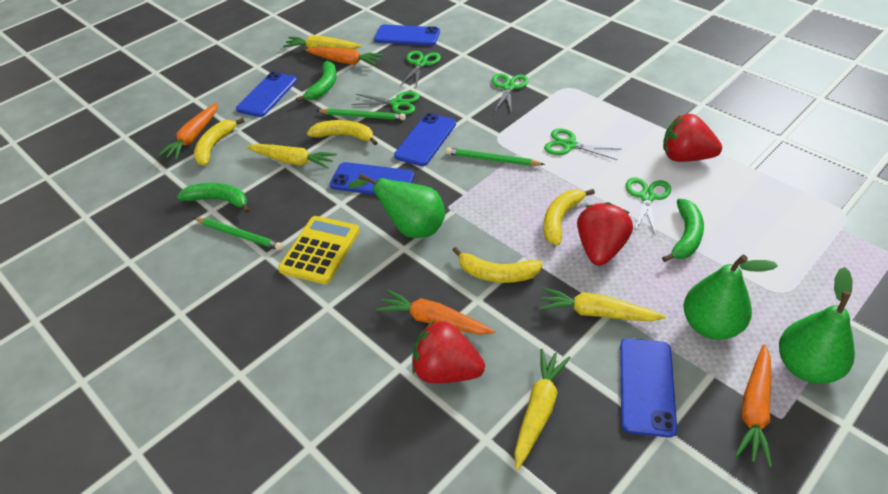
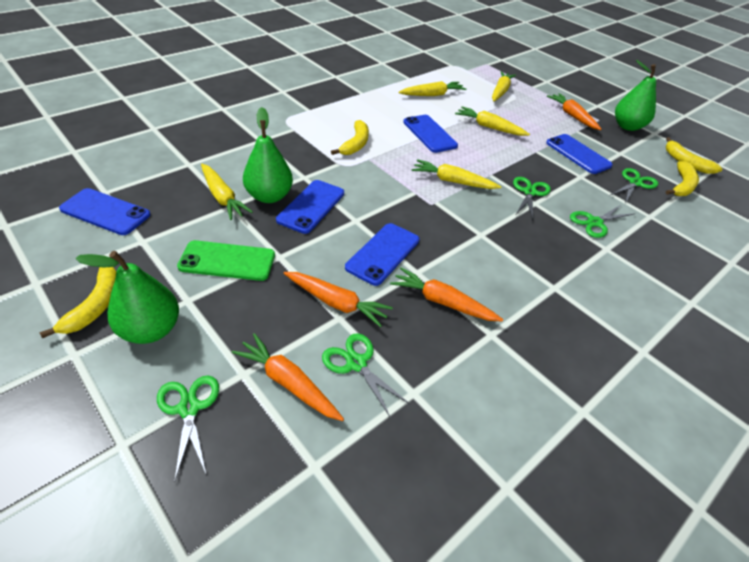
green banana: 3 -> 0
green pencil: 3 -> 0
green phone: 0 -> 1
red strawberry: 3 -> 0
yellow calculator: 1 -> 0
yellow carrot: 4 -> 5

